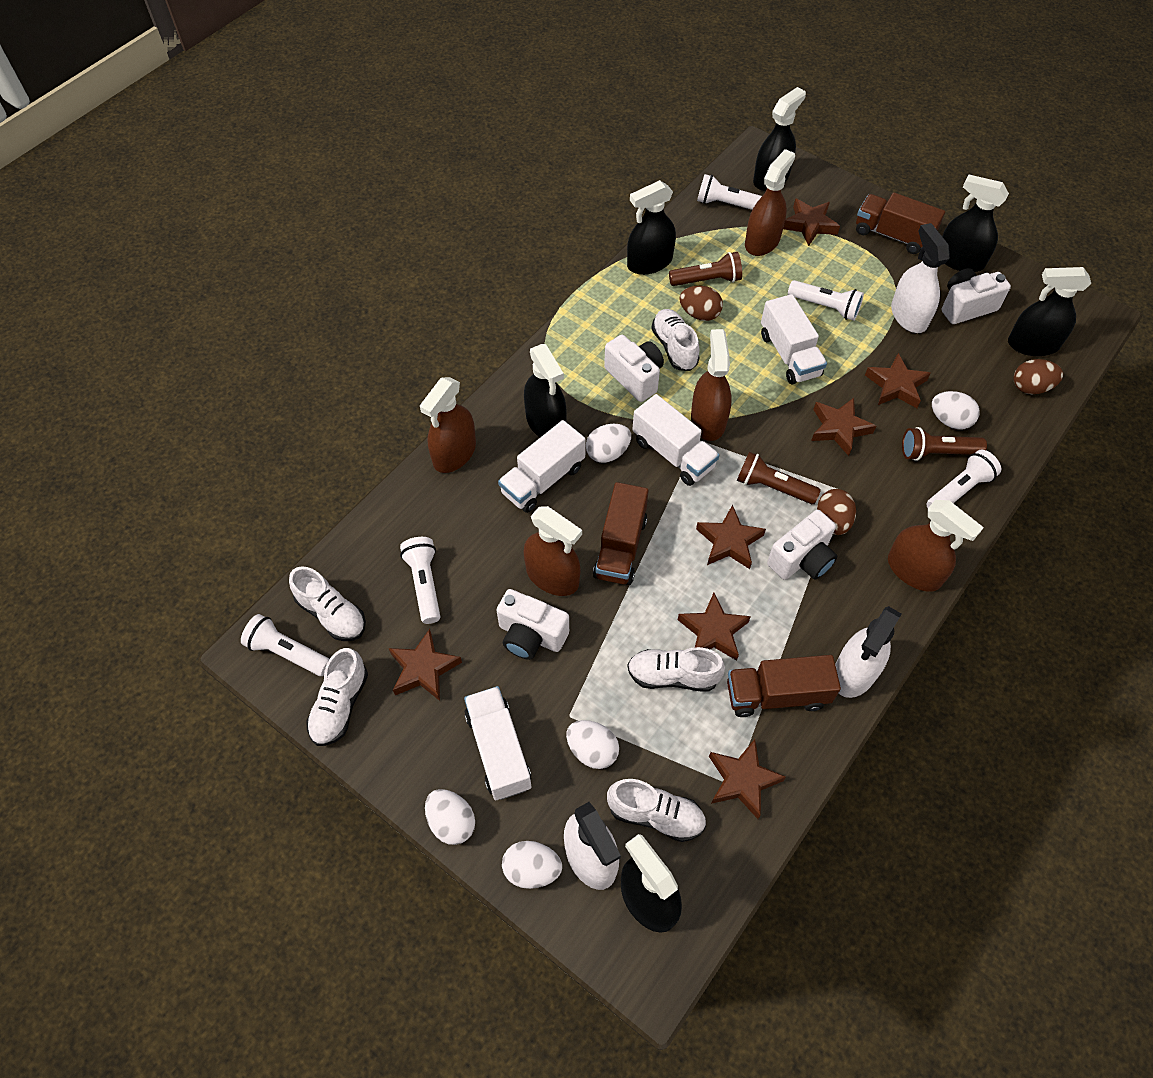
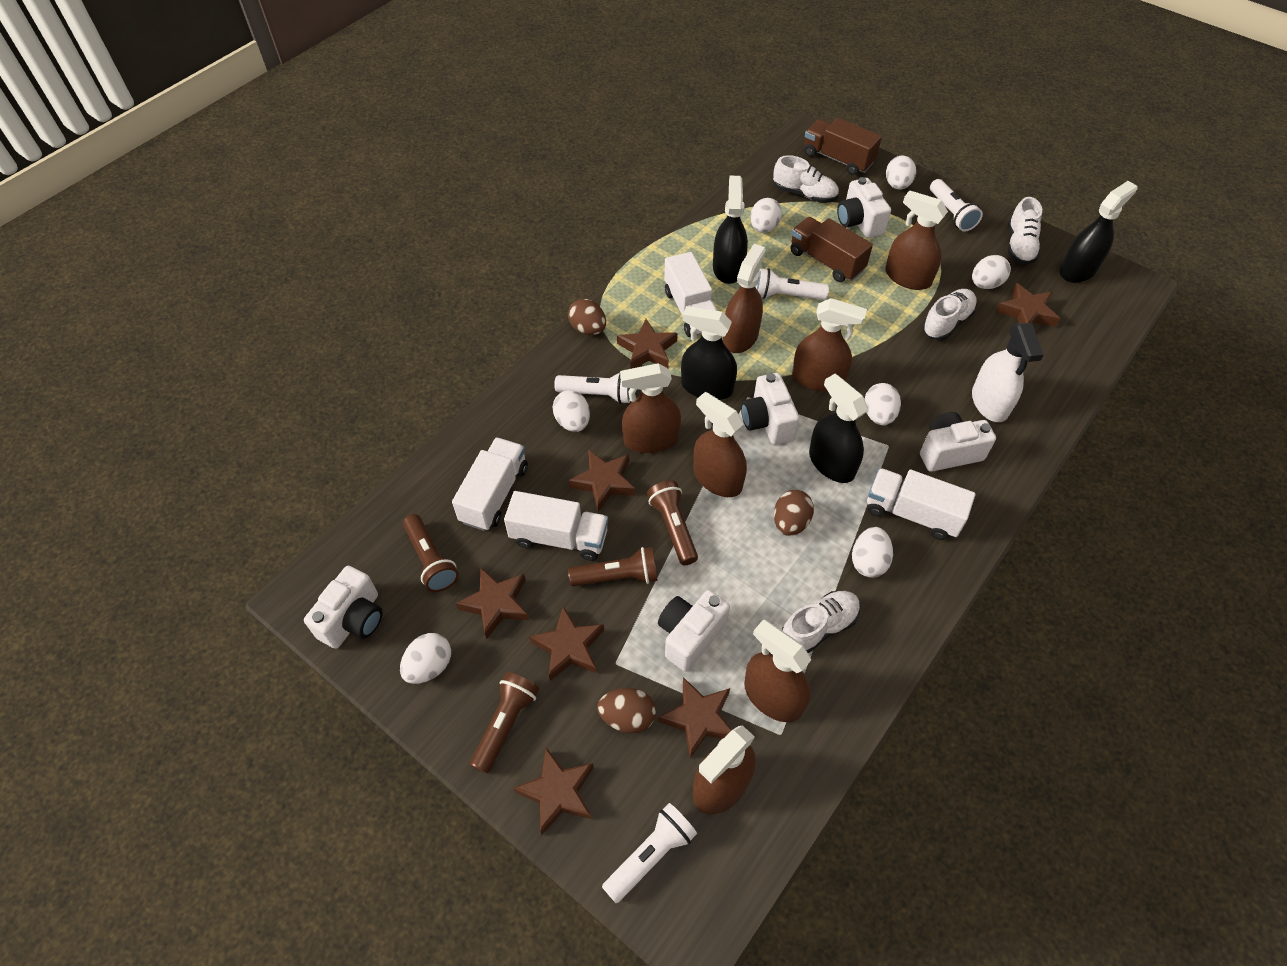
black spray bottle: 6 -> 4
brown flashlight: 3 -> 4
brown spray bottle: 5 -> 7
brown truck: 3 -> 2
white camera: 4 -> 5
white egg: 5 -> 7
white flashlight: 5 -> 4
white shoe: 5 -> 4
white spray bottle: 3 -> 1

